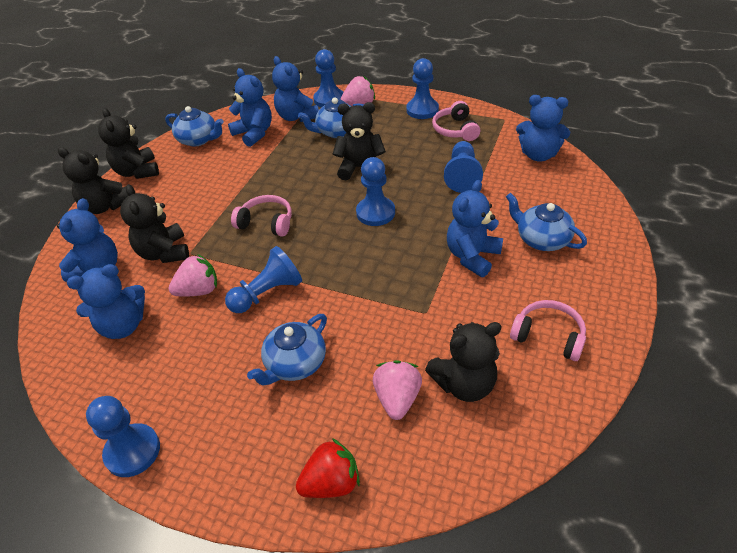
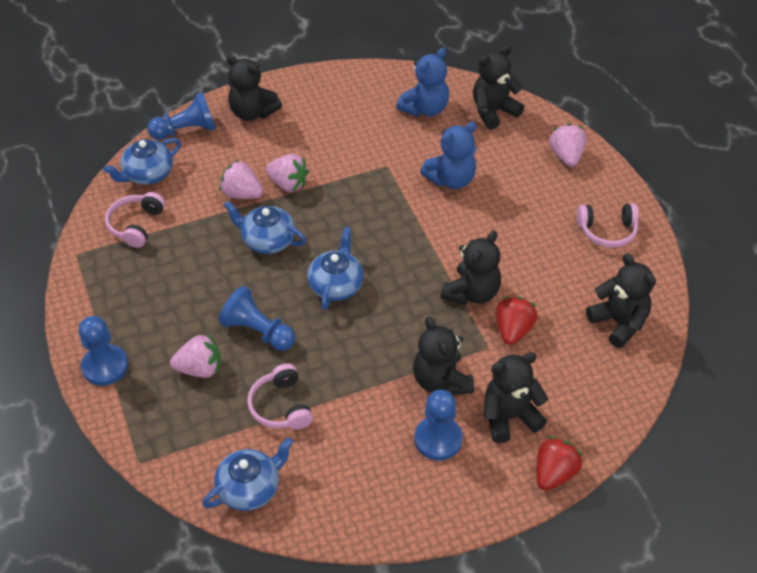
black teddy bear: 5 -> 6
blue pawn: 6 -> 4
blue teddy bear: 6 -> 2
pink strawberry: 3 -> 4
red strawberry: 1 -> 2

